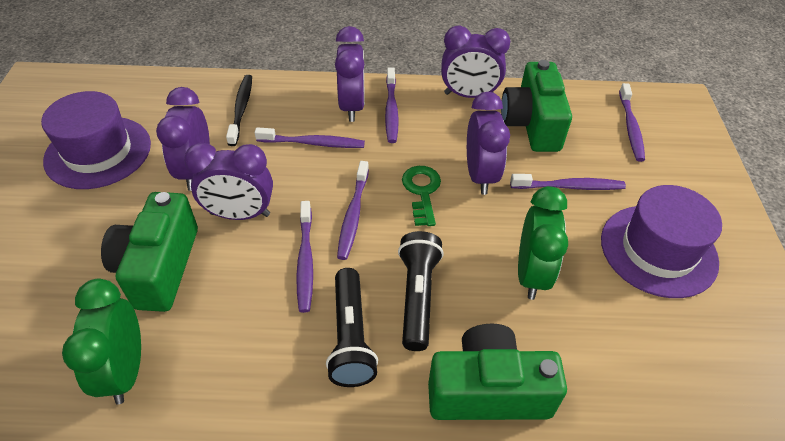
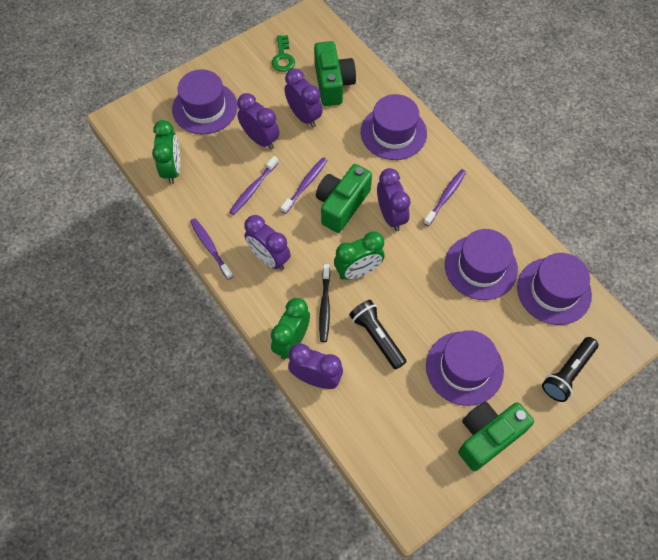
green clock: 2 -> 3
purple hat: 2 -> 5
purple toothbrush: 6 -> 4

